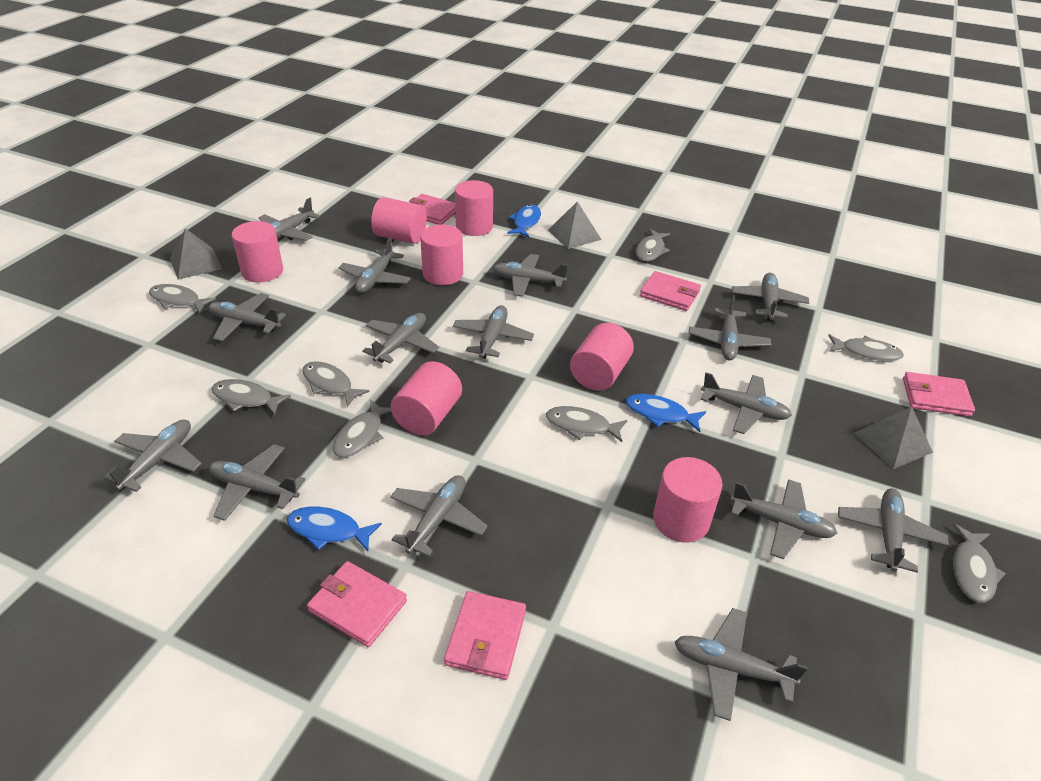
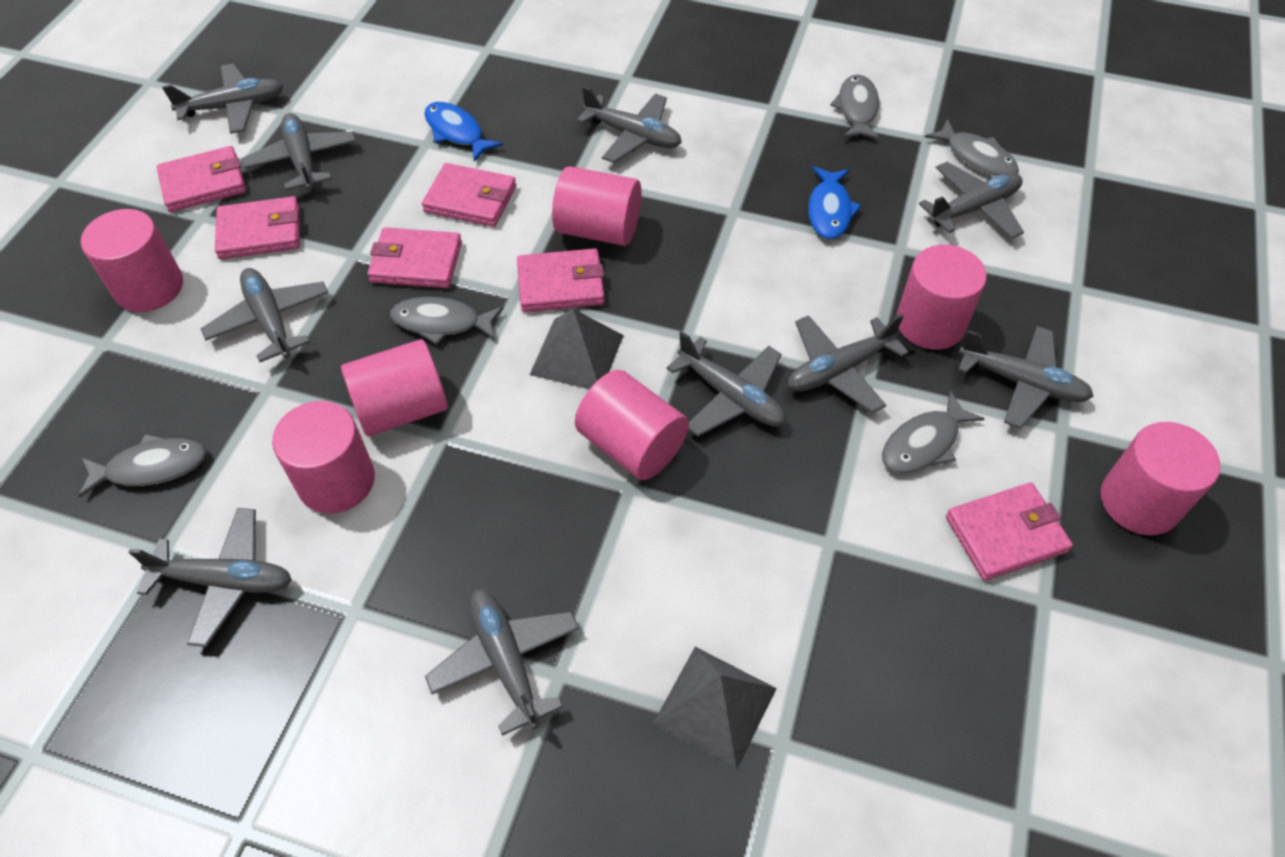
blue fish: 3 -> 2
grey fish: 8 -> 5
grey plane: 15 -> 10
grey pyramid: 3 -> 2
pink wallet: 5 -> 6

